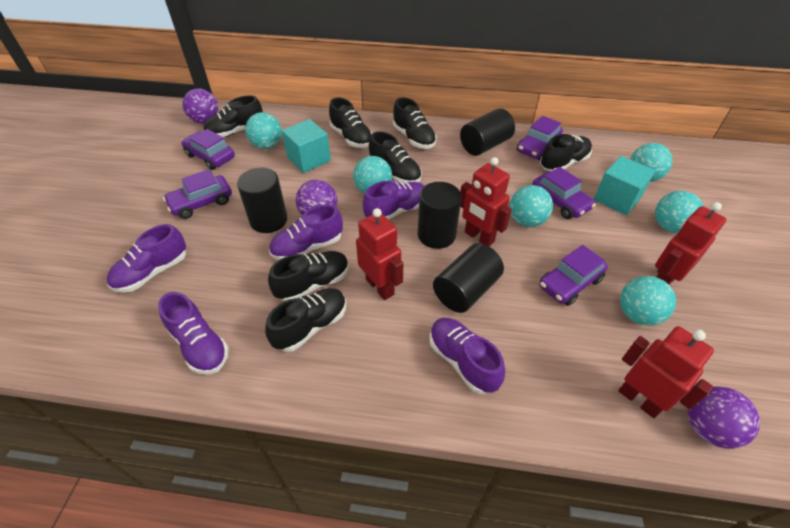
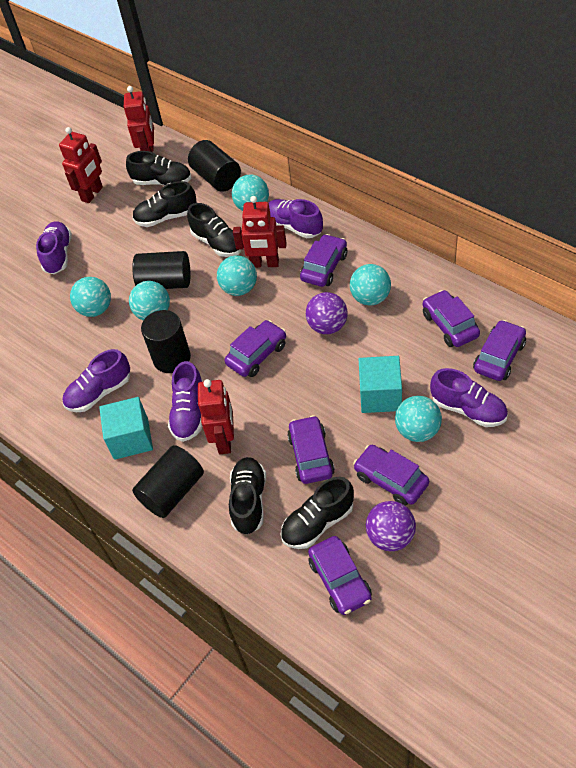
black shoe: 7 -> 5
purple ball: 3 -> 2
purple car: 5 -> 7

